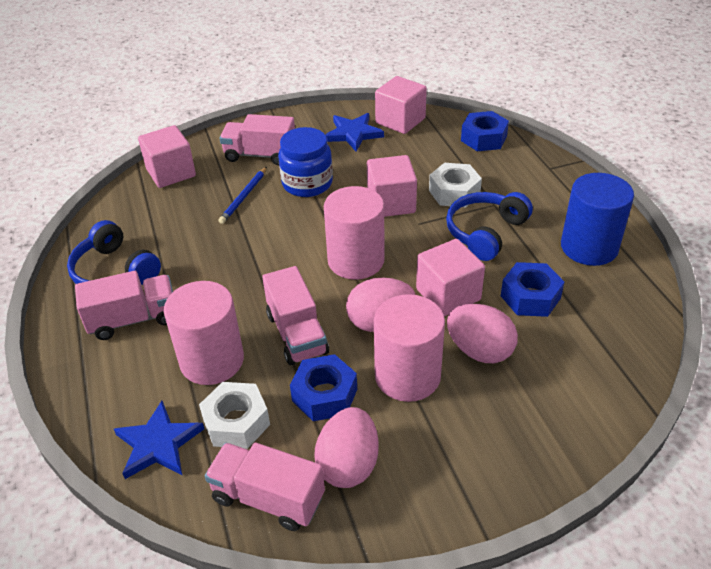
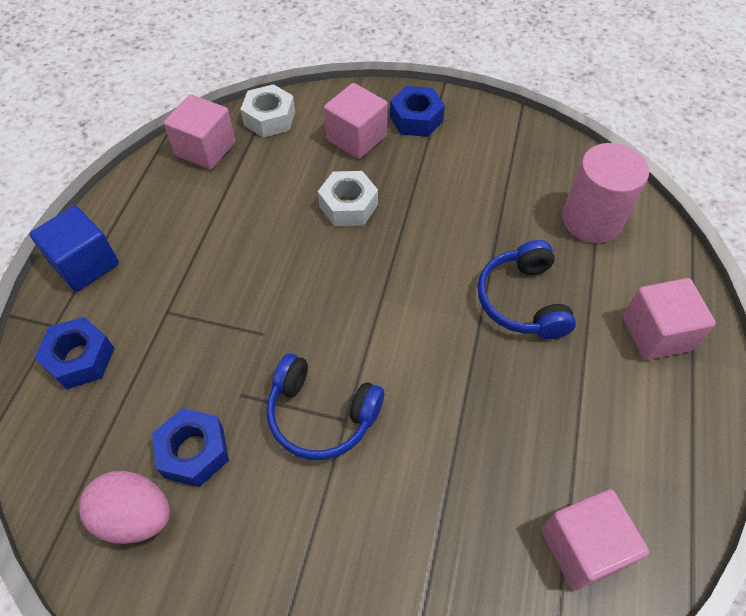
blue cube: 0 -> 1
blue cylinder: 1 -> 0
blue jar: 1 -> 0
blue pencil: 1 -> 0
blue star: 2 -> 0
pink cylinder: 3 -> 1
pink egg: 3 -> 1
pink truck: 4 -> 0

